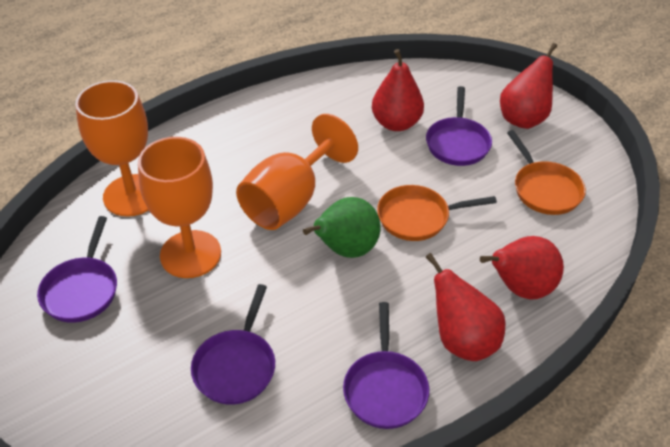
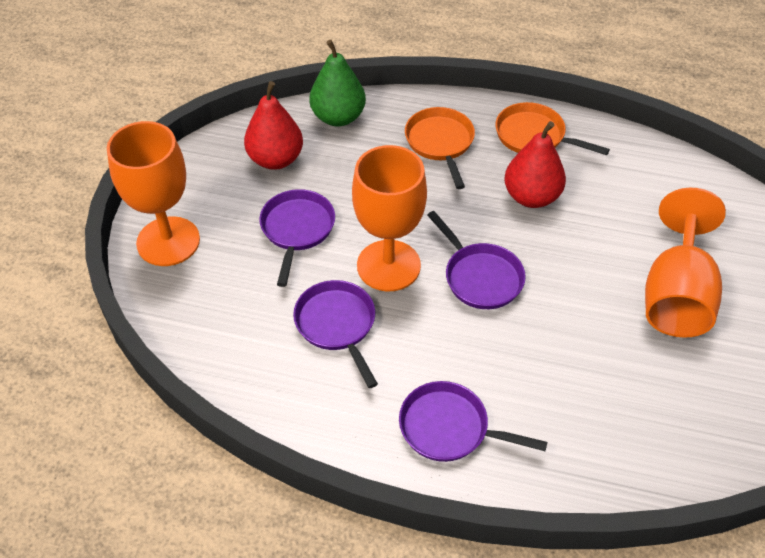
red pear: 4 -> 2

